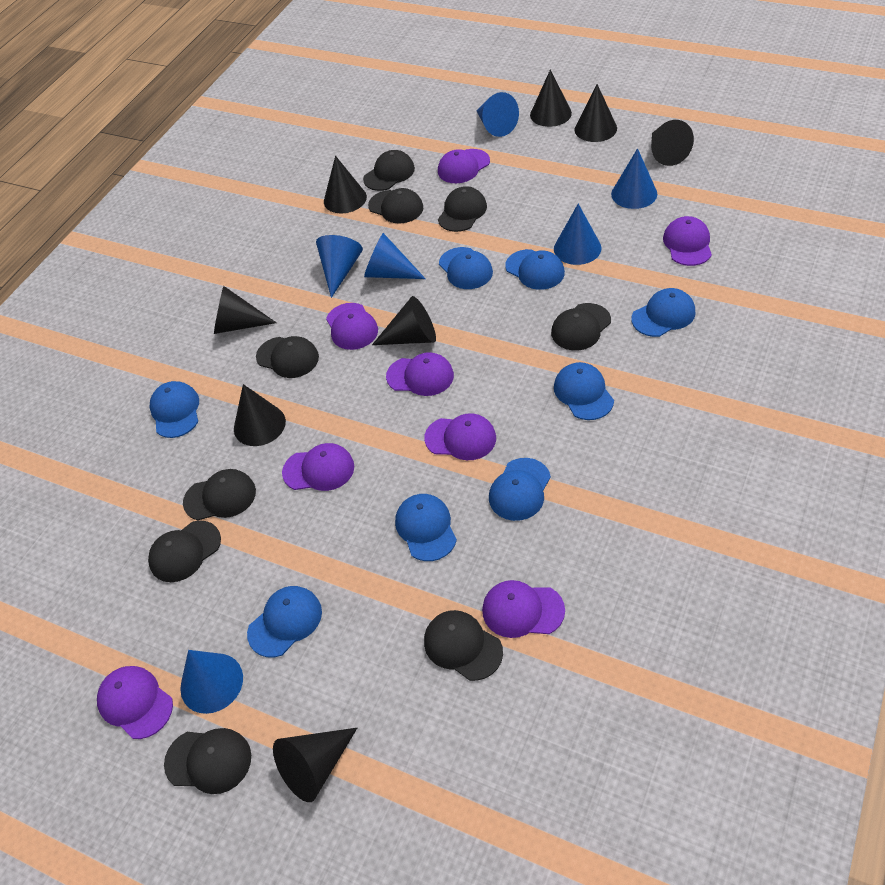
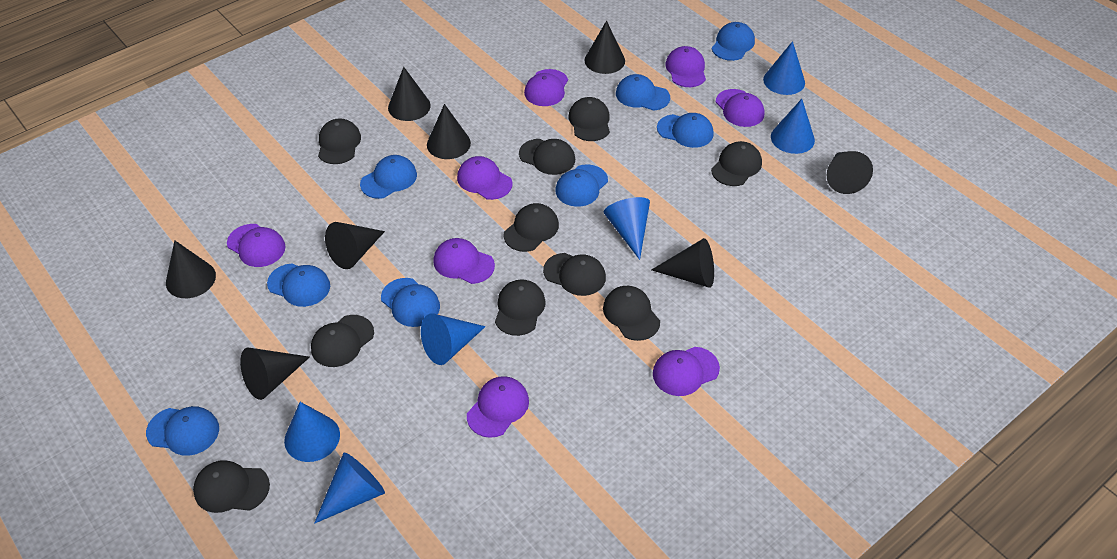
black cap: 9 -> 10

